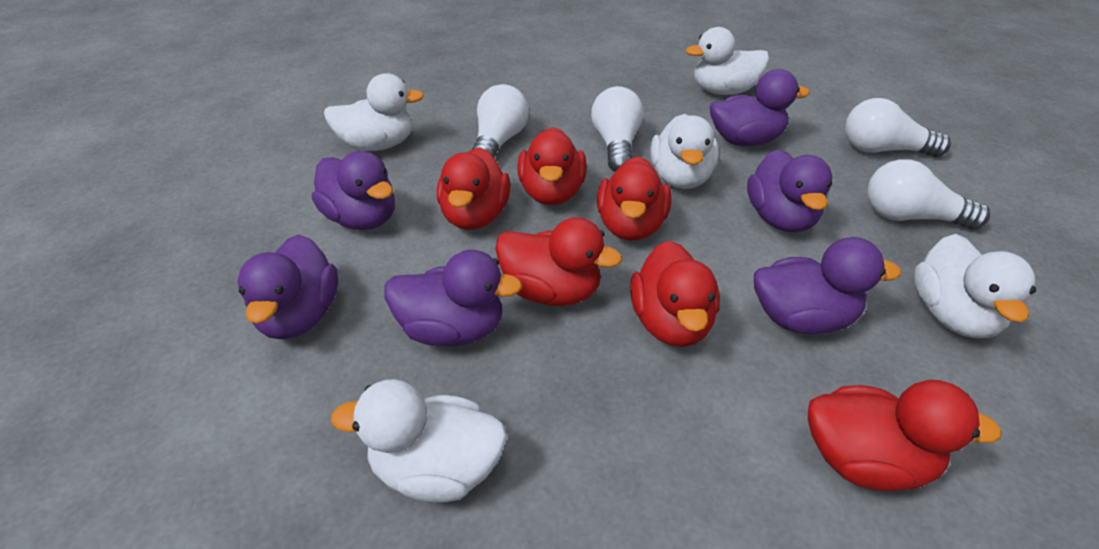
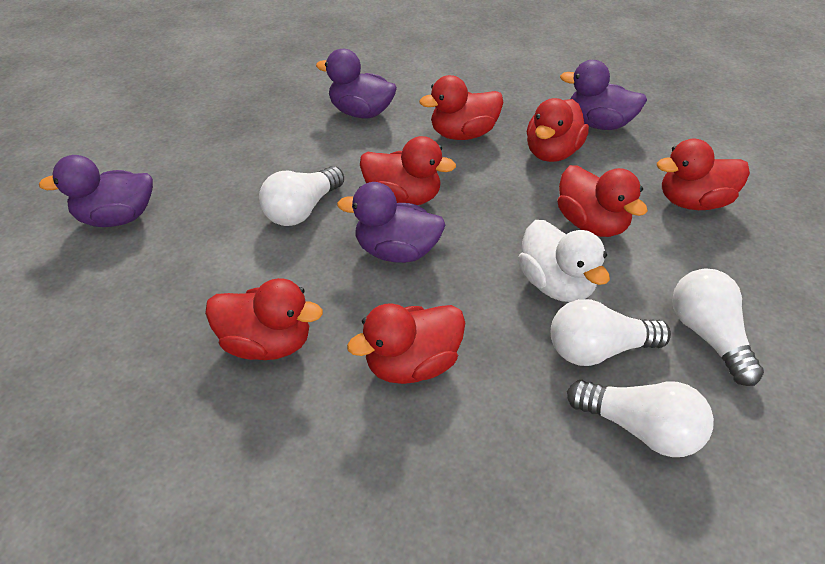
purple duck: 6 -> 4
red duck: 6 -> 7
white duck: 5 -> 1

